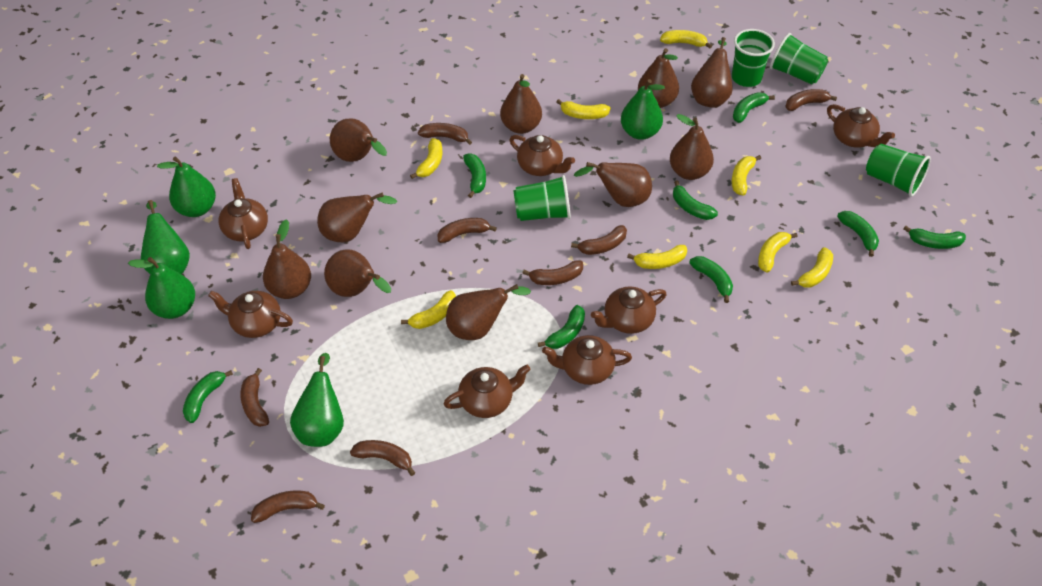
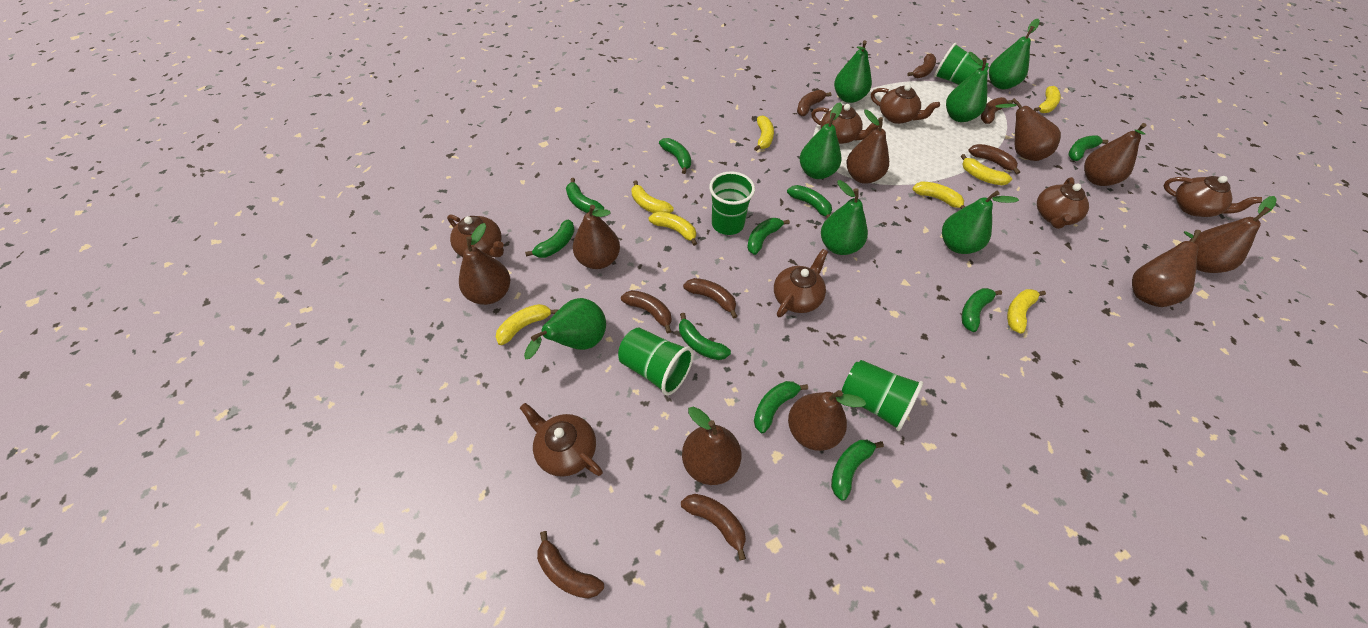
brown pear: 10 -> 9
green banana: 8 -> 10
green pear: 5 -> 7

